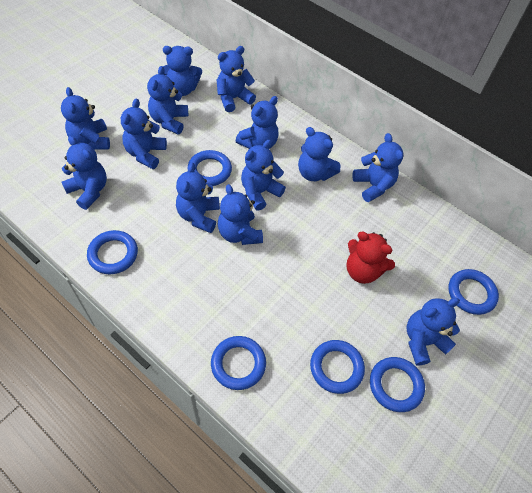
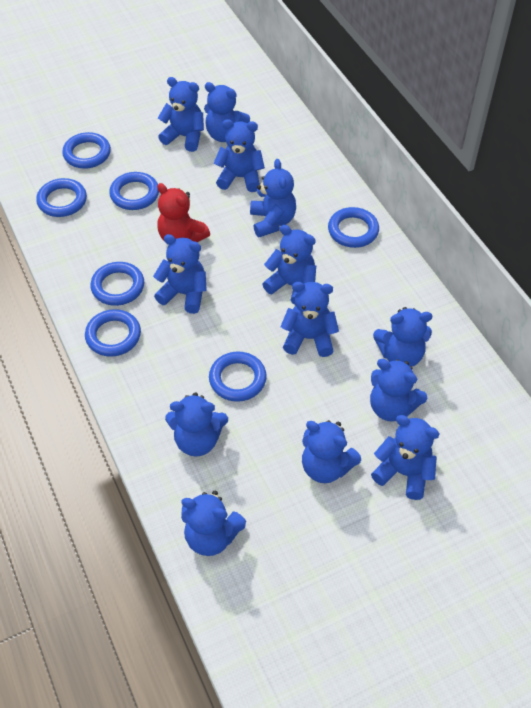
blue ring: 6 -> 7

